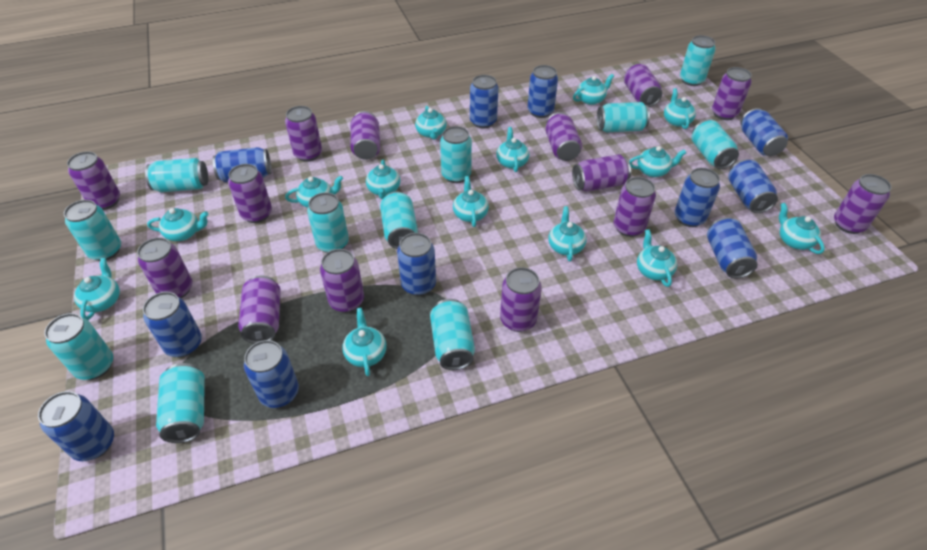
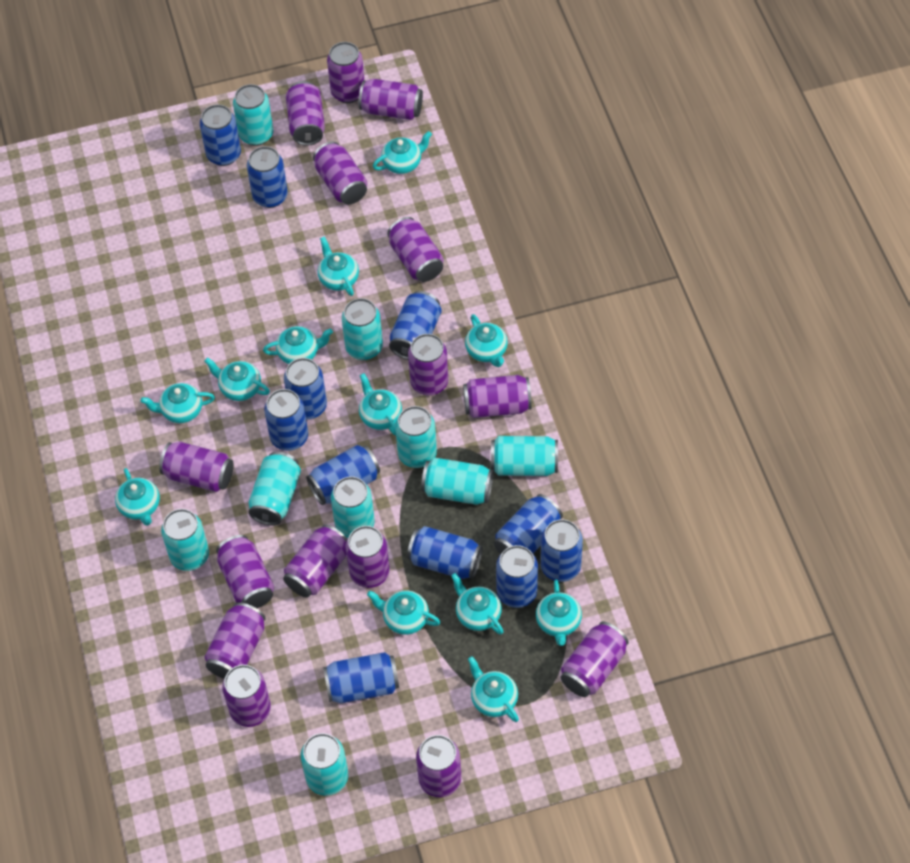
purple can: 14 -> 15
turquoise can: 11 -> 9
turquoise teapot: 14 -> 12

